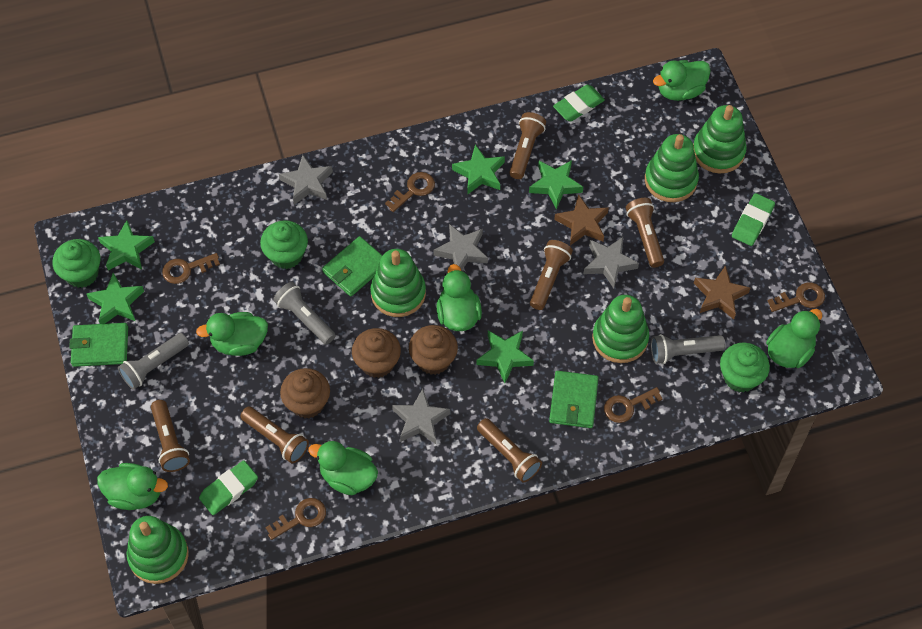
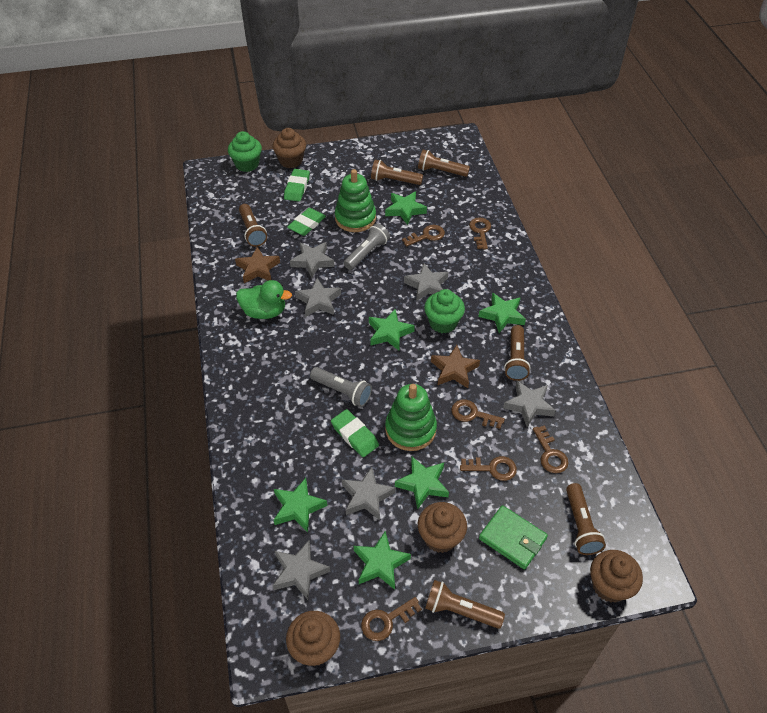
brown cupcake: 3 -> 4
brown key: 5 -> 6
green cupcake: 3 -> 2
green duck: 6 -> 1
green stacking toy: 5 -> 2
green star: 5 -> 6
green wallet: 3 -> 1
grey flashlight: 3 -> 2
grey star: 4 -> 6

